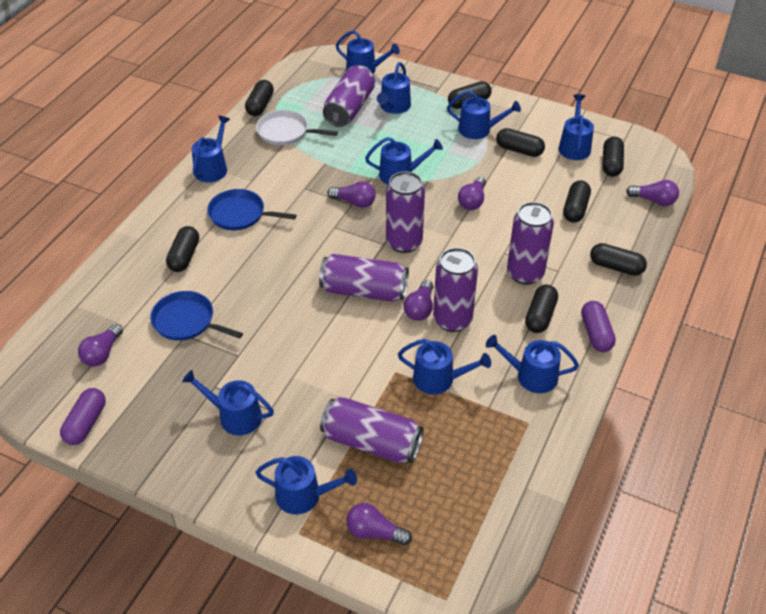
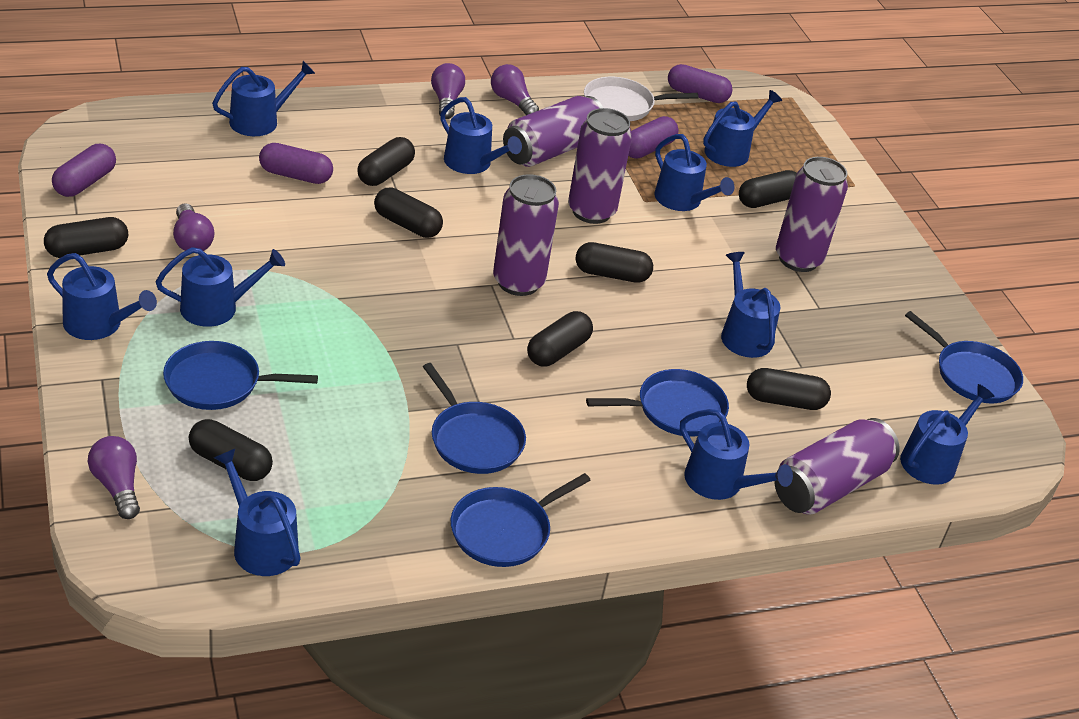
blue pan: 2 -> 5
purple can: 6 -> 5
purple capsule: 2 -> 4
purple light bulb: 6 -> 4

